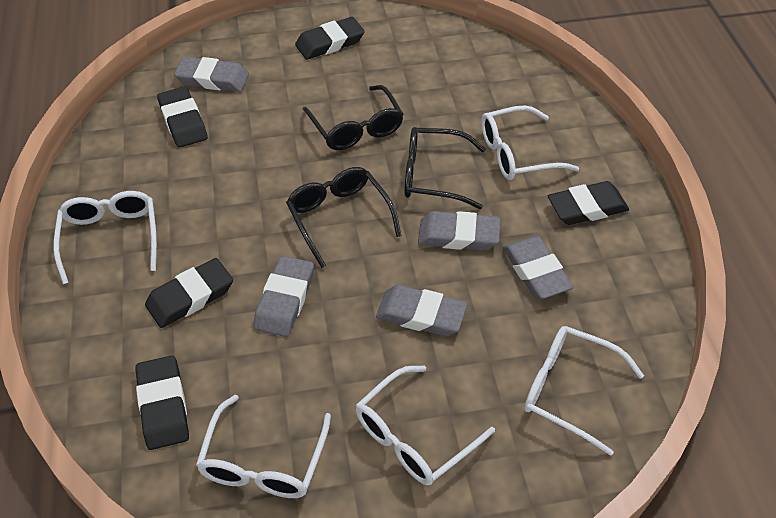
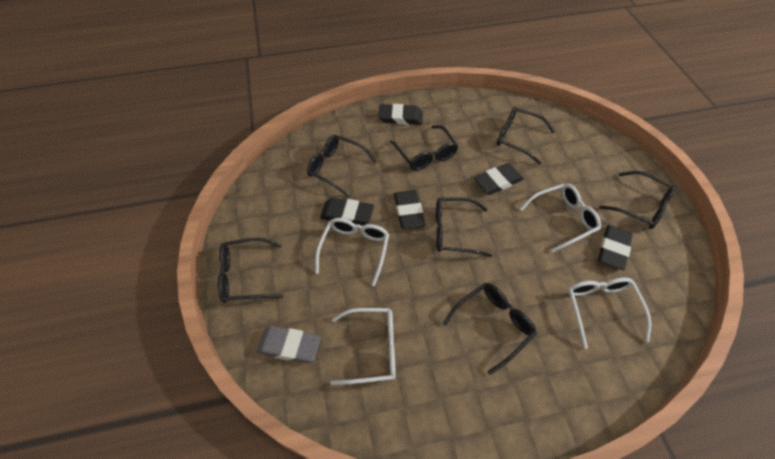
black glasses: 3 -> 7
grey eraser: 5 -> 1
white glasses: 5 -> 4

